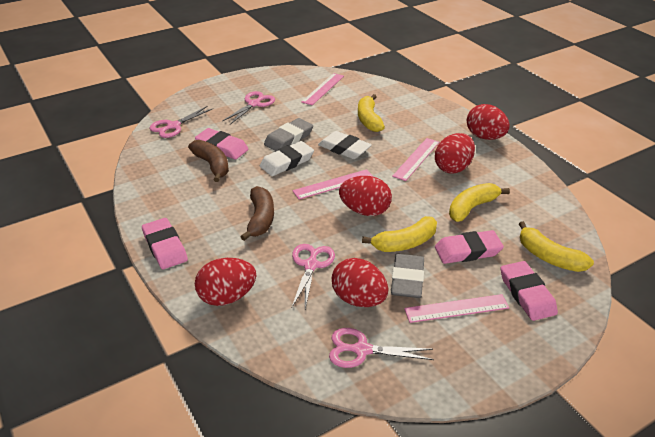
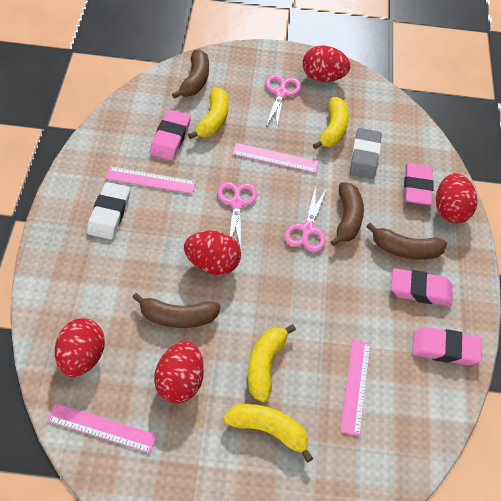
brown banana: 2 -> 4
grey eraser: 2 -> 1
pink scissors: 4 -> 3
white eraser: 2 -> 1

